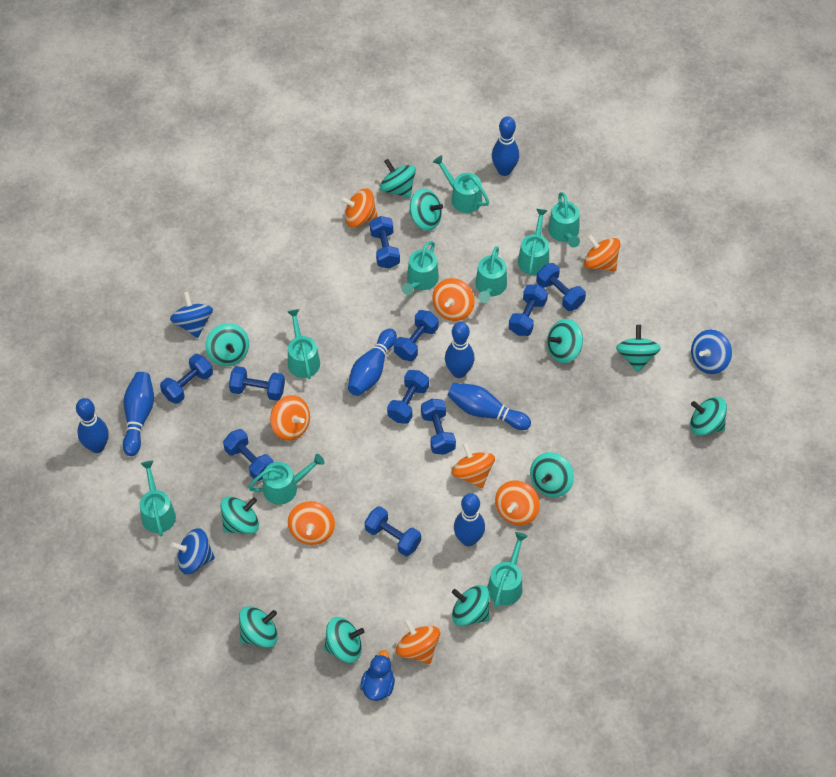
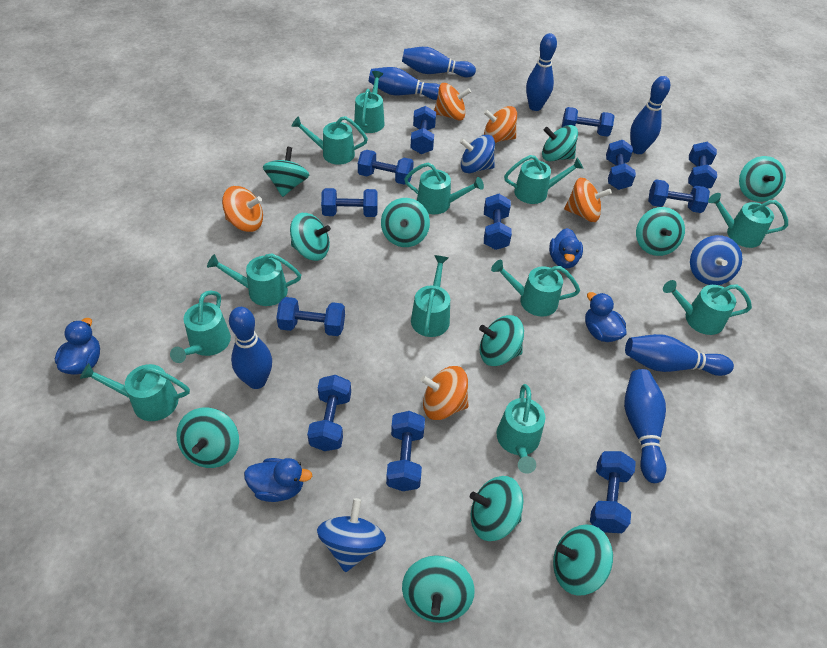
blue duck: 1 -> 4
blue dumbbell: 10 -> 12
orange spinning top: 8 -> 5
turquoise watering can: 9 -> 12

